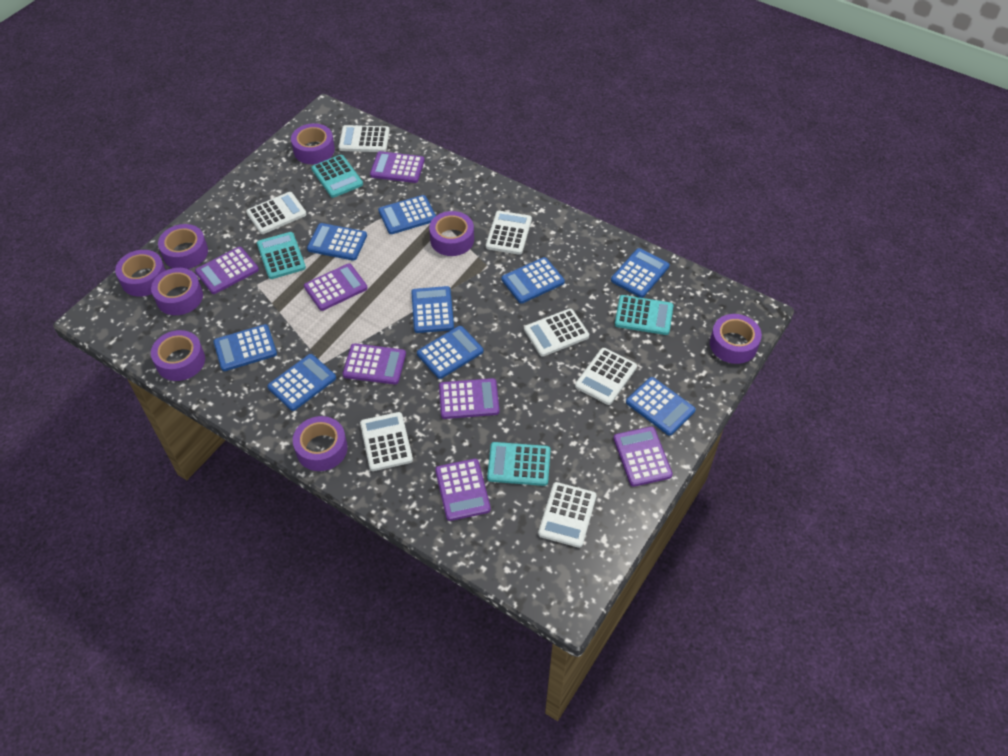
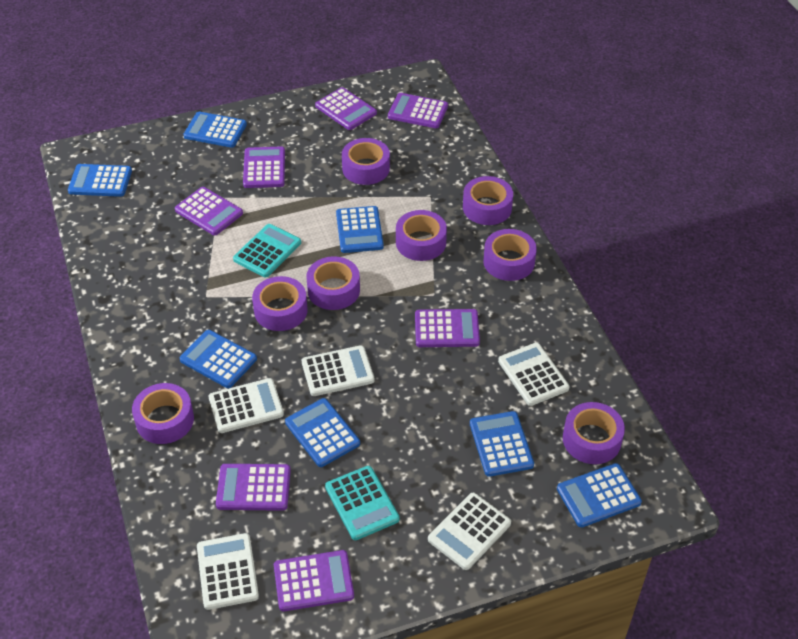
blue calculator: 9 -> 7
turquoise calculator: 4 -> 2
white calculator: 7 -> 5

